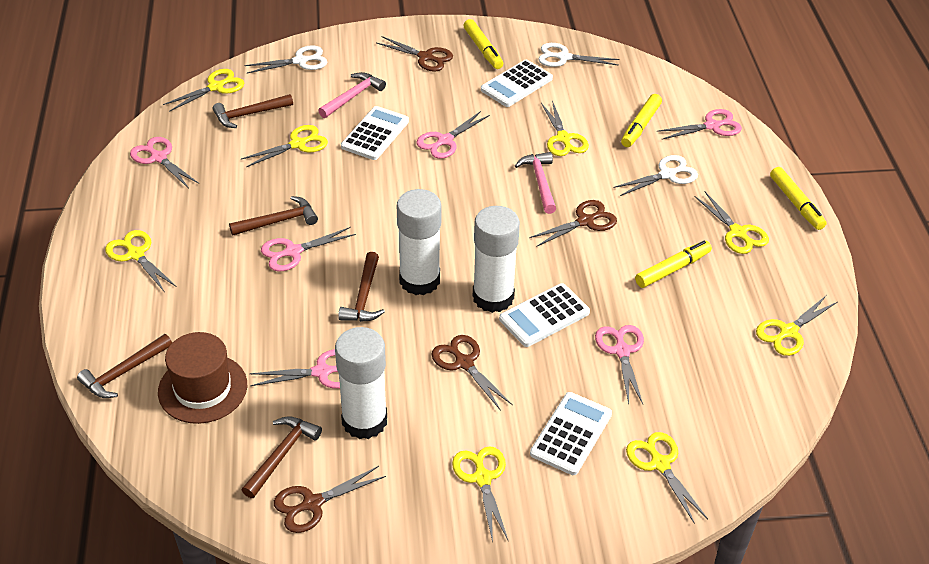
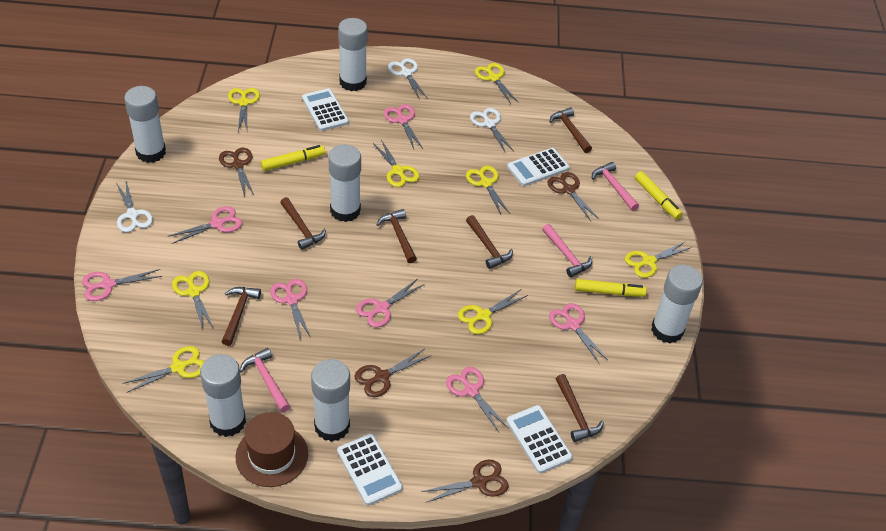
brown hammer: 5 -> 6
pink hammer: 2 -> 3
pink scissors: 6 -> 7
white glue stick: 3 -> 6
yellow marker: 4 -> 3

